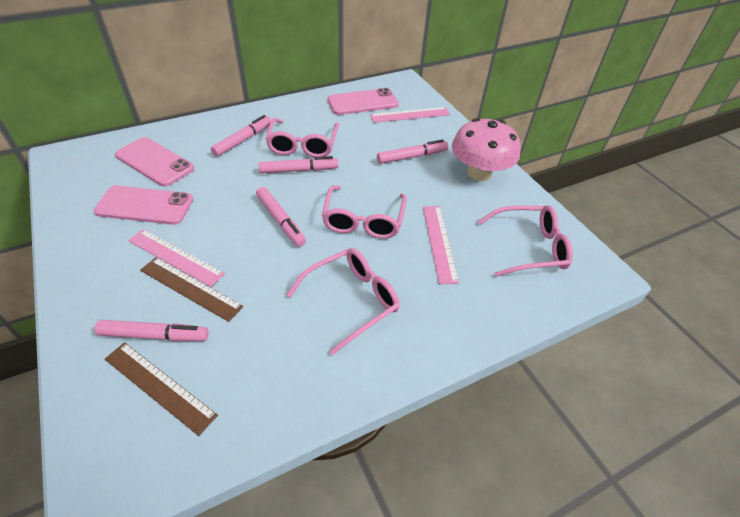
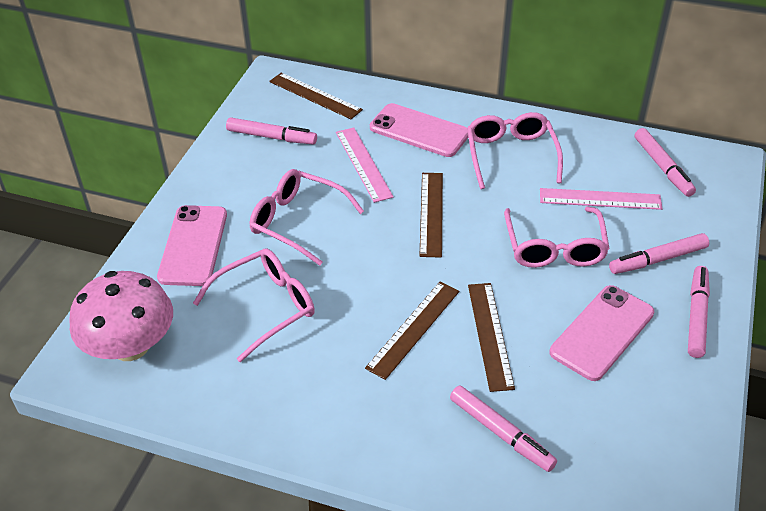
brown ruler: 2 -> 4
pink ruler: 3 -> 2

